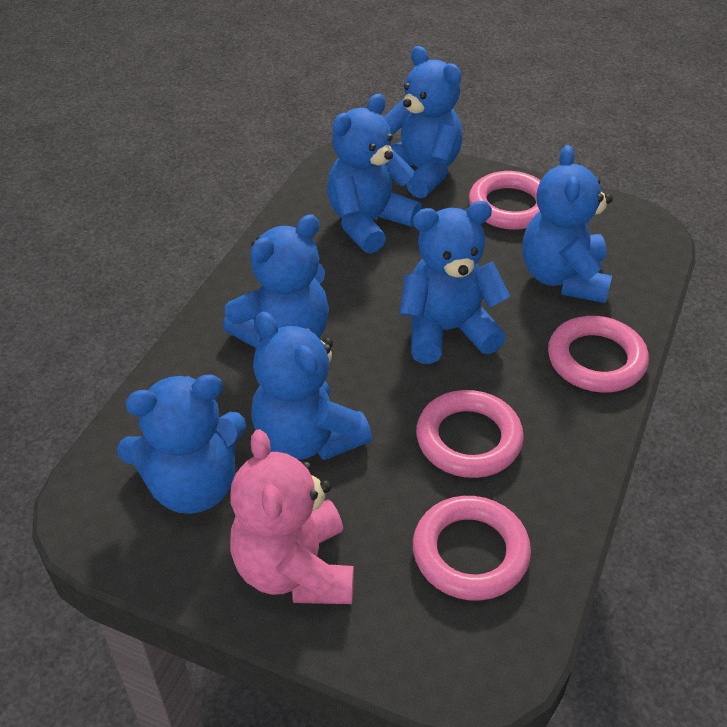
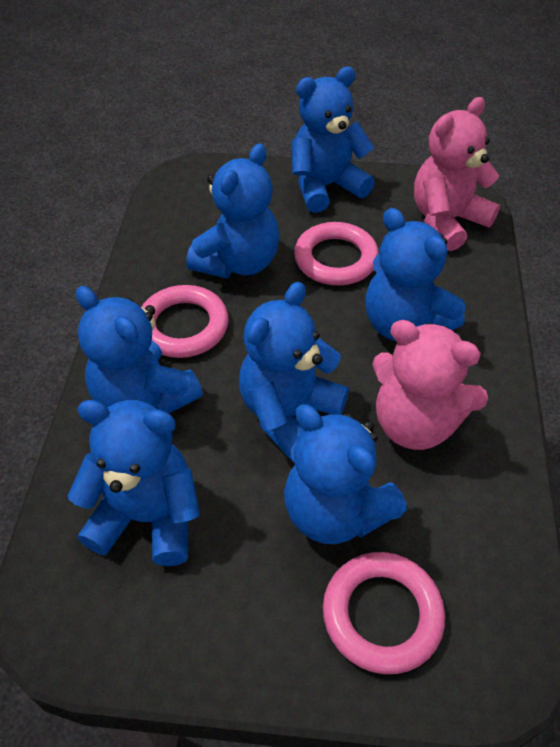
pink ring: 4 -> 3
pink teddy bear: 1 -> 2

